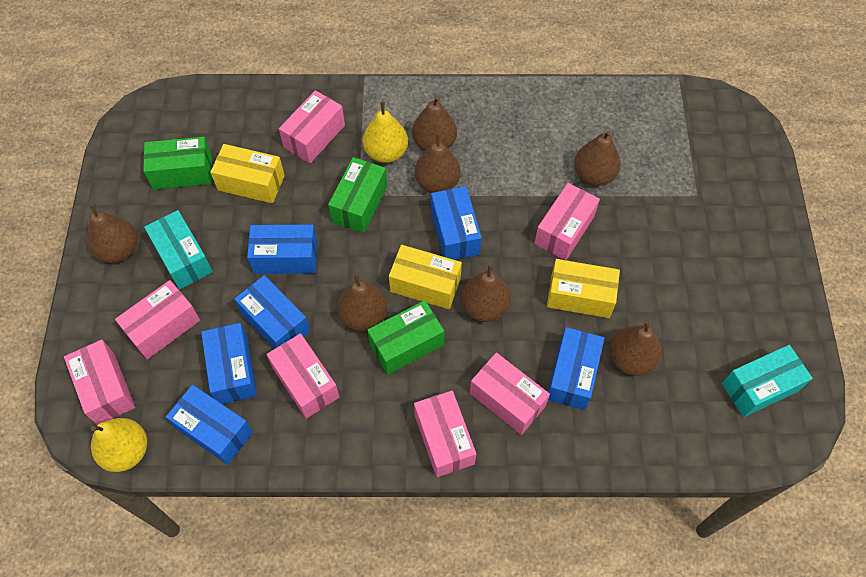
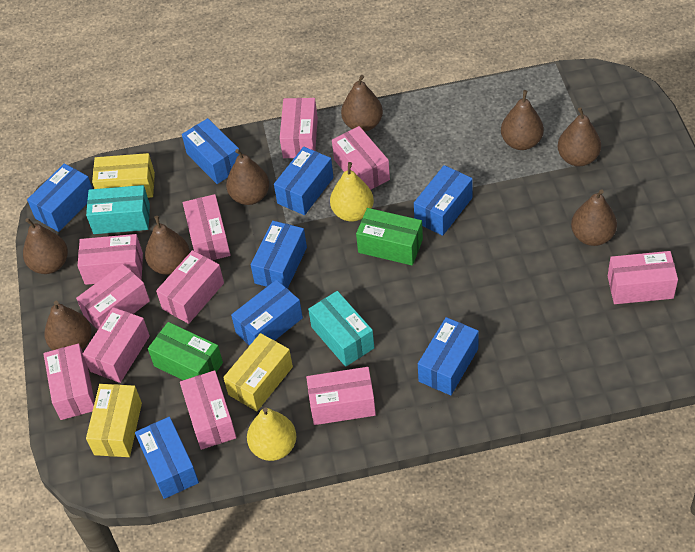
blue box: 6 -> 8
brown pear: 7 -> 8
green box: 3 -> 2
pink box: 7 -> 11

